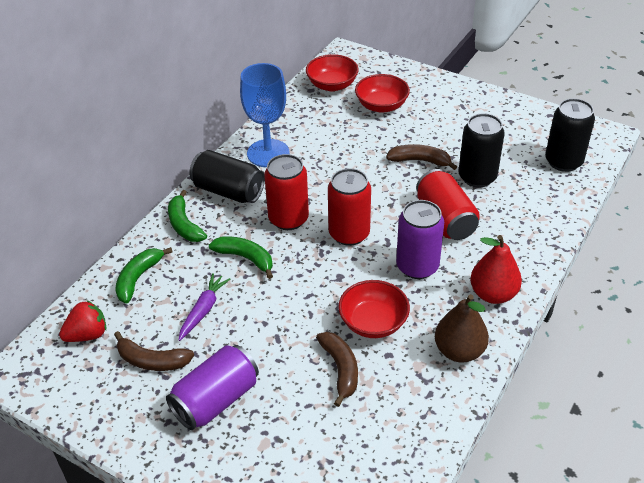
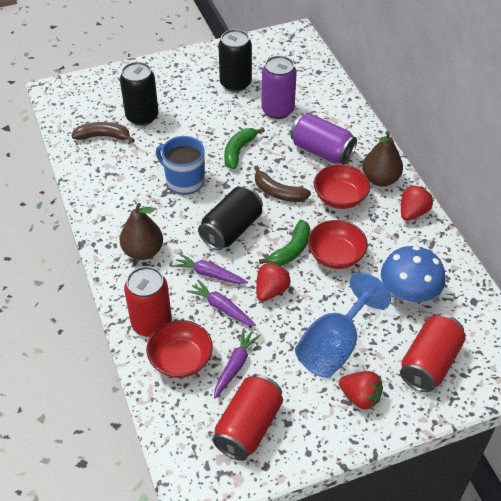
blue mug: 0 -> 1
blue mushroom: 0 -> 1
brown banana: 3 -> 2
brown pear: 1 -> 2
green banana: 3 -> 2
purple carrot: 1 -> 3
red pear: 1 -> 0
red strawberry: 1 -> 3

